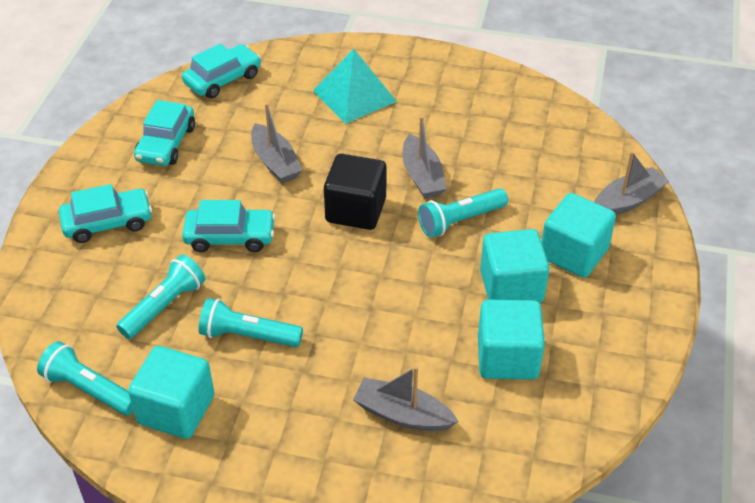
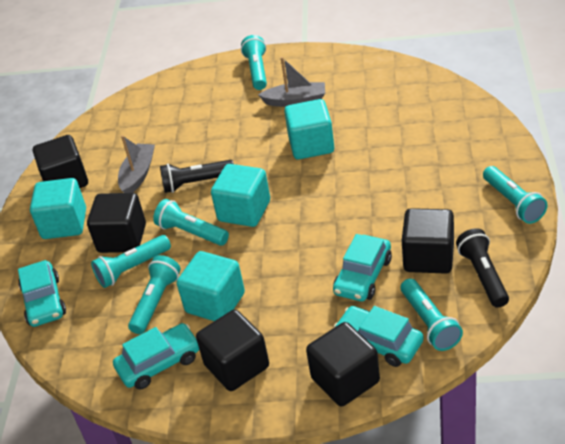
black cube: 1 -> 5
black flashlight: 0 -> 2
grey boat: 4 -> 2
turquoise flashlight: 4 -> 6
turquoise pyramid: 1 -> 0

